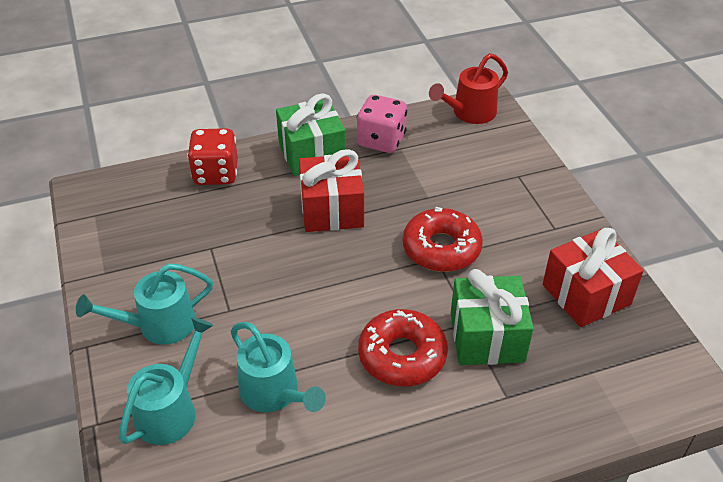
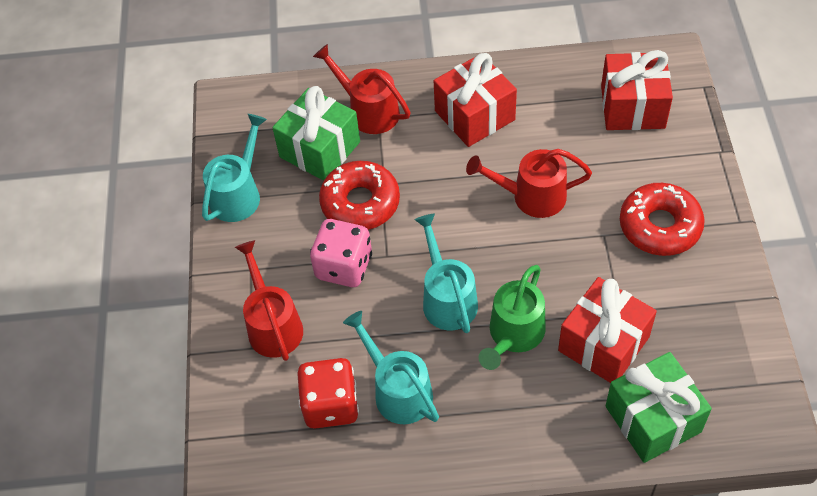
green watering can: 0 -> 1
red gift: 2 -> 3
red watering can: 1 -> 3

